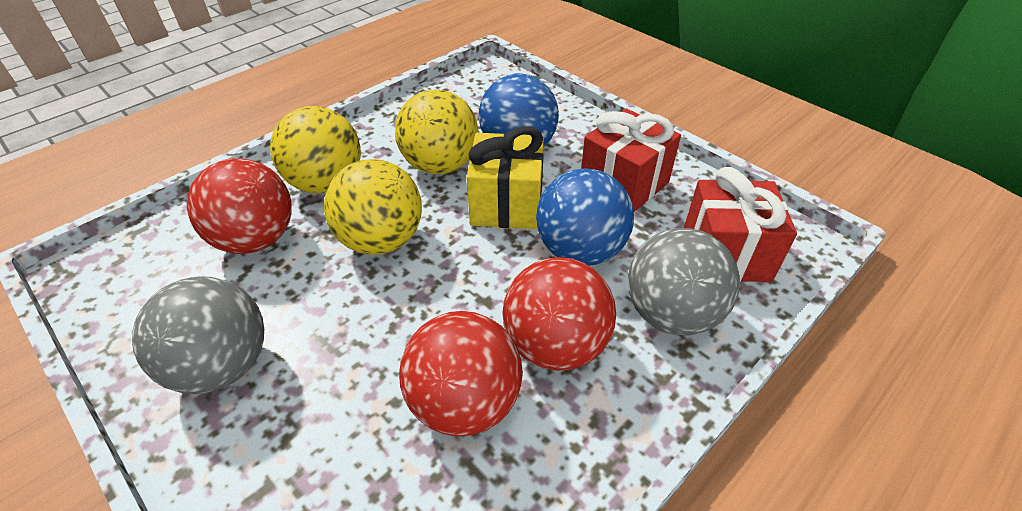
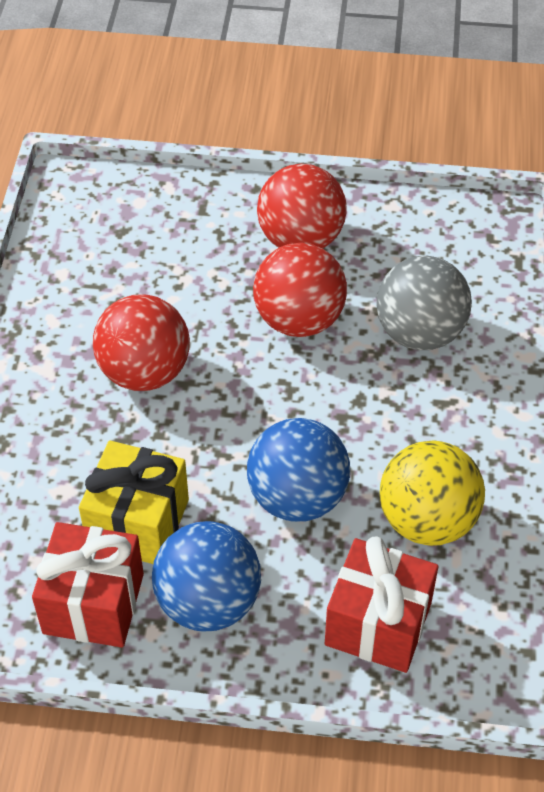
grey ball: 2 -> 1
yellow ball: 3 -> 1

